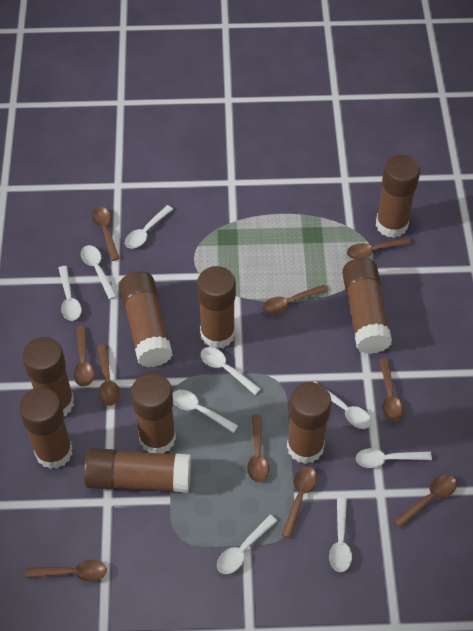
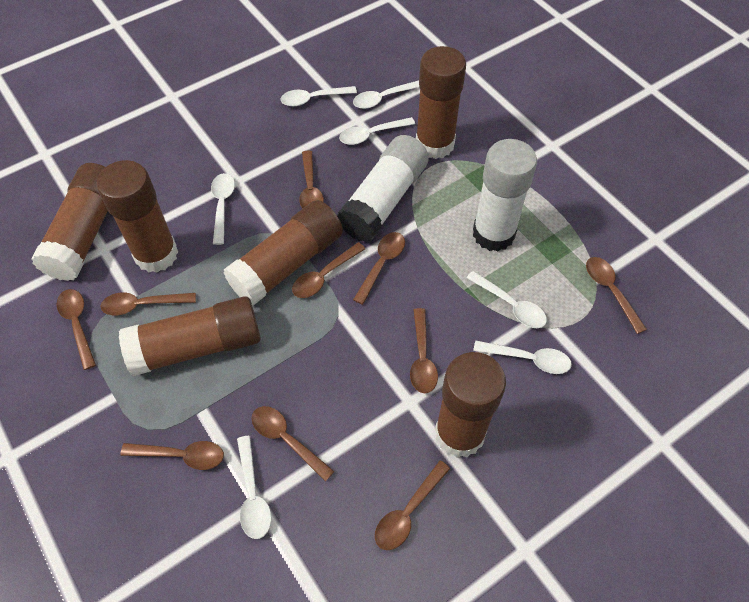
brown glue stick: 9 -> 6
white glue stick: 0 -> 2
white spoon: 9 -> 7

